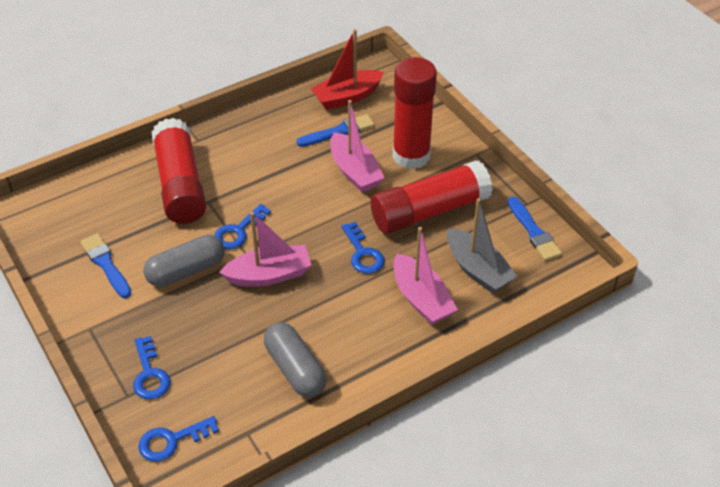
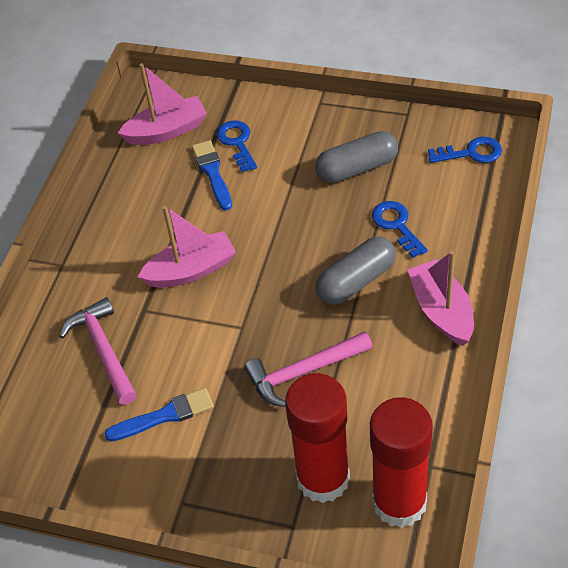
blue brush: 3 -> 2
blue key: 4 -> 3
grey boat: 1 -> 0
pink hammer: 0 -> 2
red boat: 1 -> 0
red glue stick: 3 -> 2

